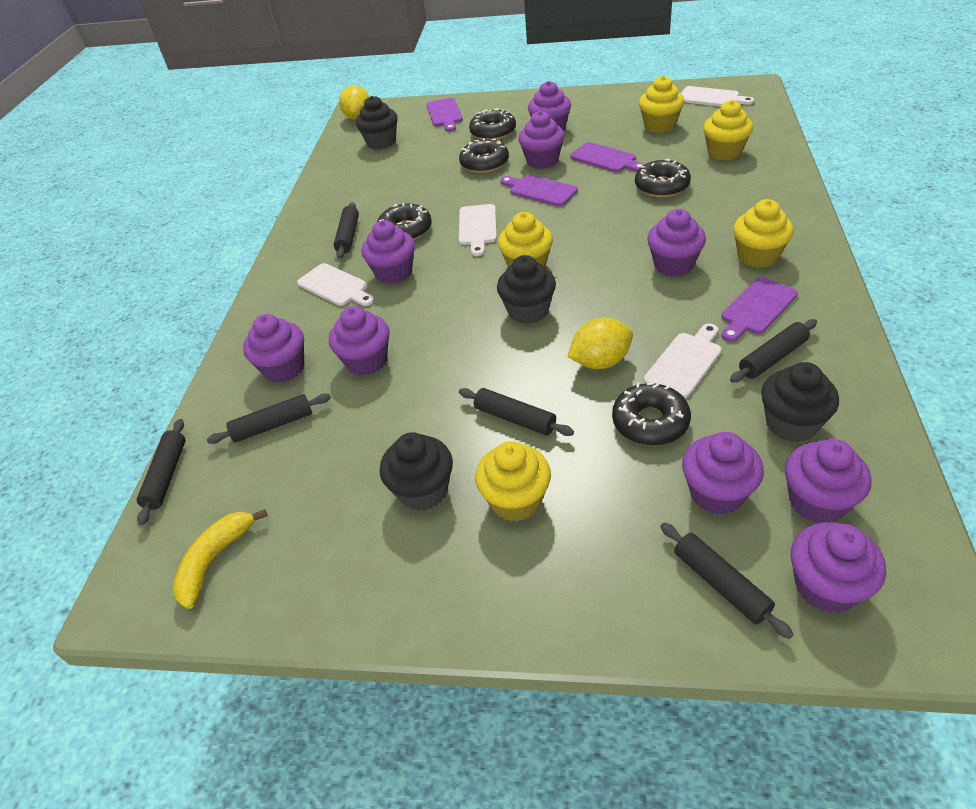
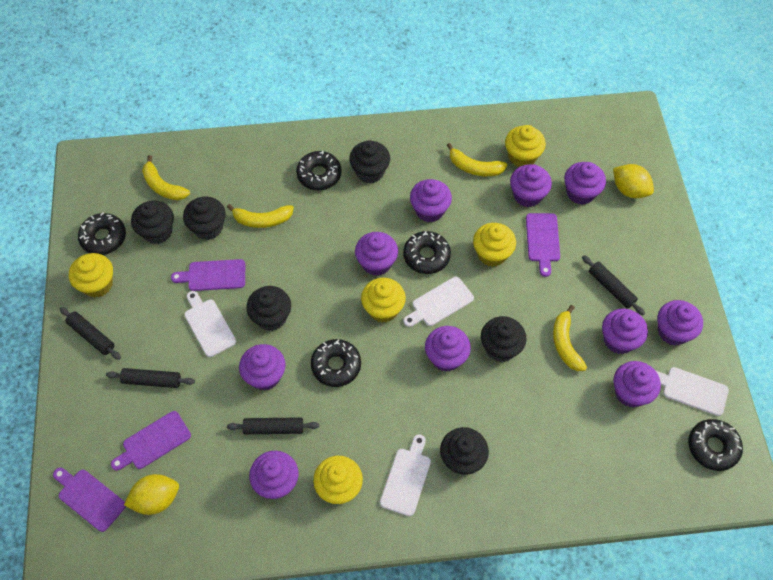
black cupcake: 4 -> 6
black rolling pin: 6 -> 4
purple cupcake: 9 -> 10
yellow banana: 1 -> 4

